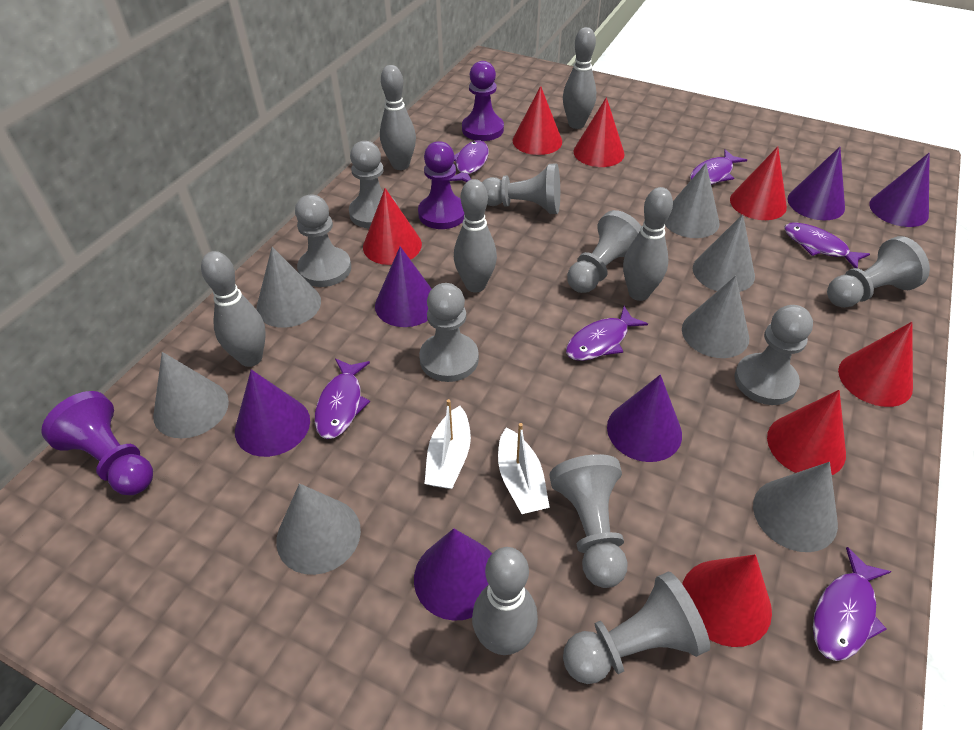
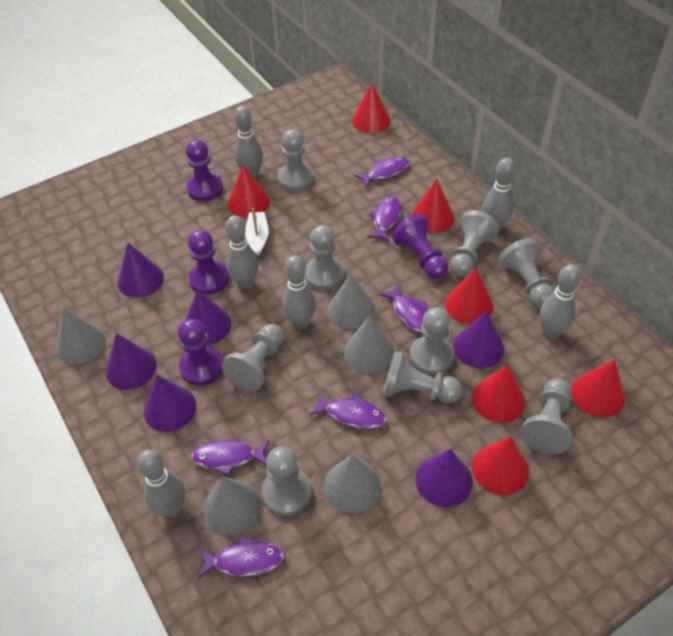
grey cone: 7 -> 5
purple pawn: 3 -> 4
white boat: 2 -> 1

